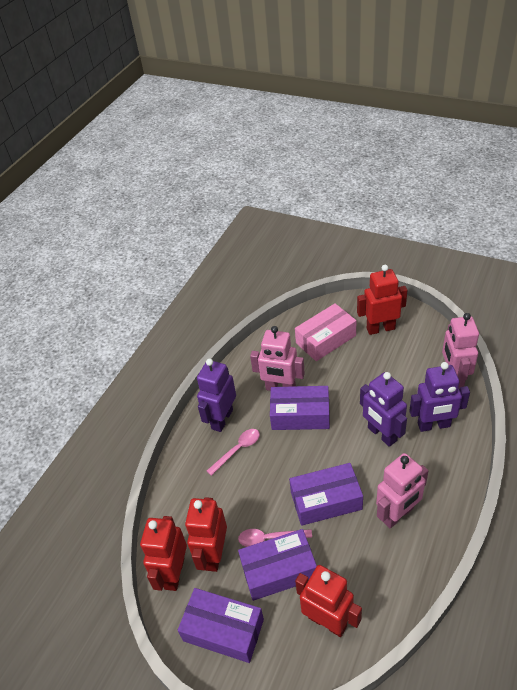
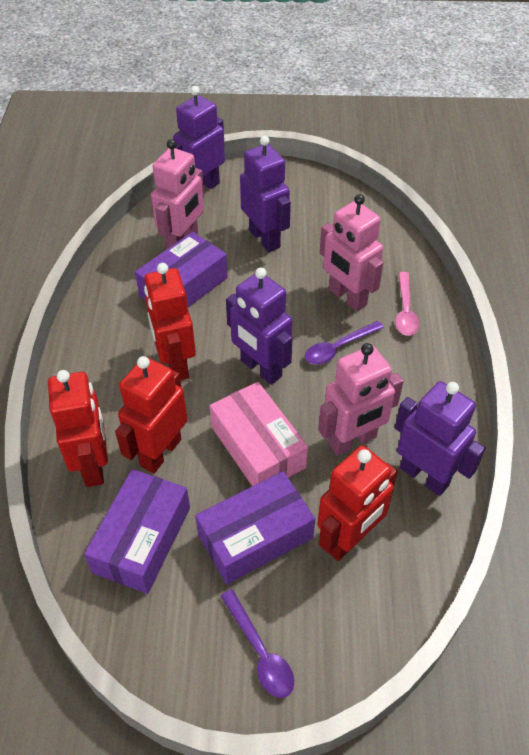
pink spoon: 2 -> 1
purple box: 4 -> 3
purple robot: 3 -> 4
purple spoon: 0 -> 2

